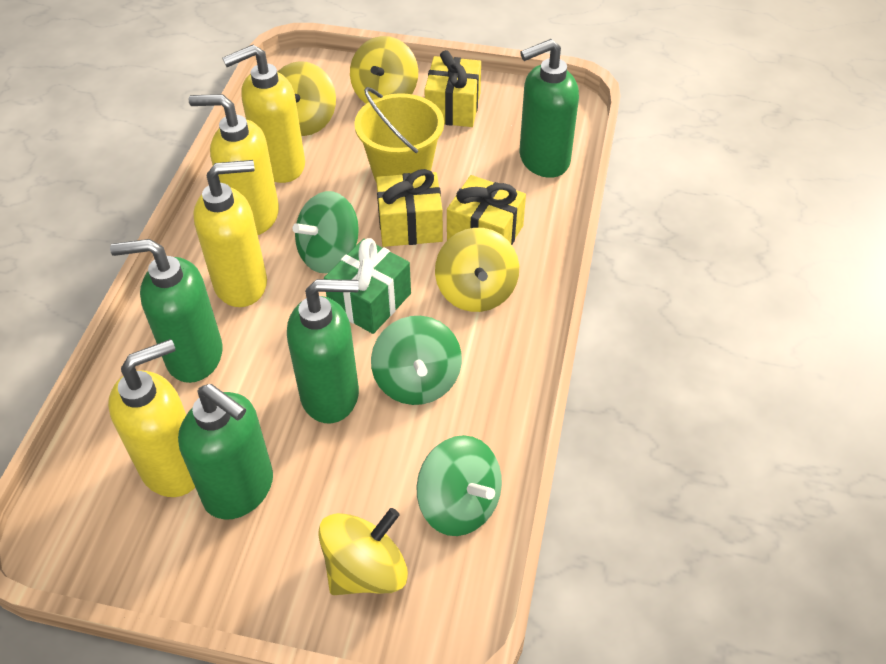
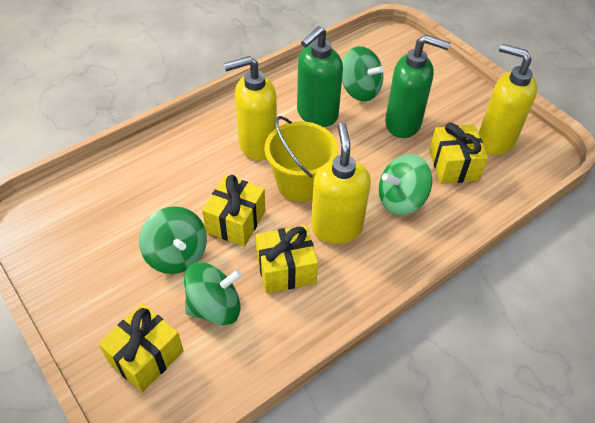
green gift: 1 -> 0
green soap dispenser: 4 -> 2
green spinning top: 3 -> 4
yellow gift: 3 -> 4
yellow soap dispenser: 4 -> 3
yellow spinning top: 4 -> 0

